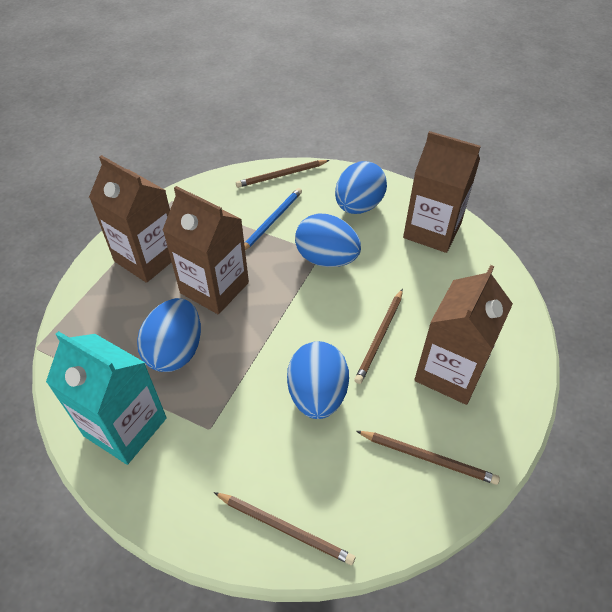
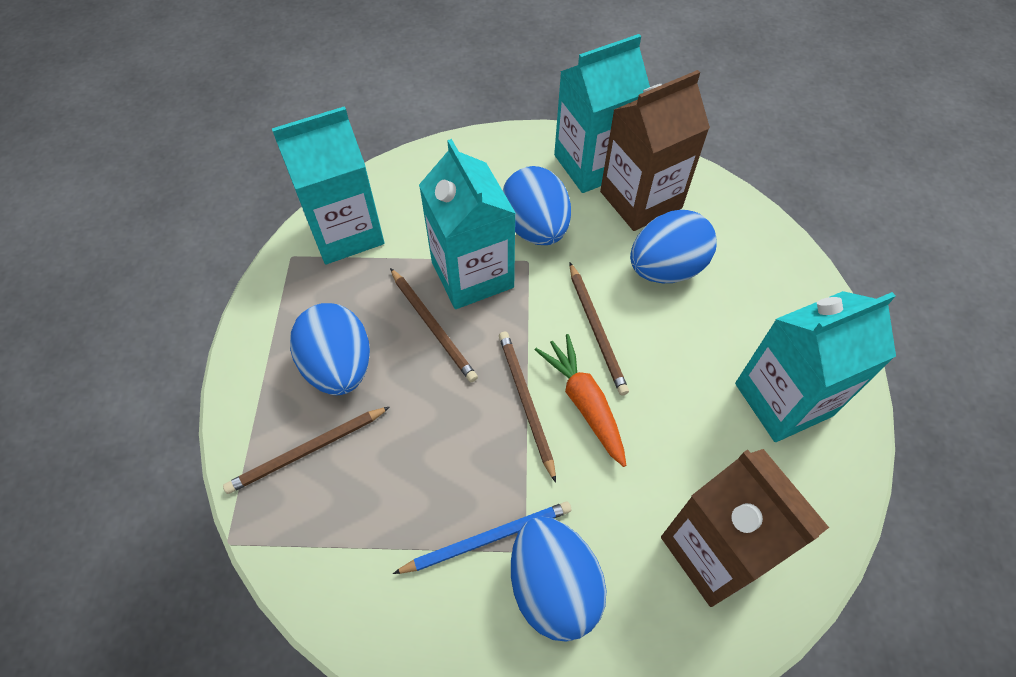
brown carton: 4 -> 2
orange carrot: 0 -> 1
turquoise carton: 1 -> 4

